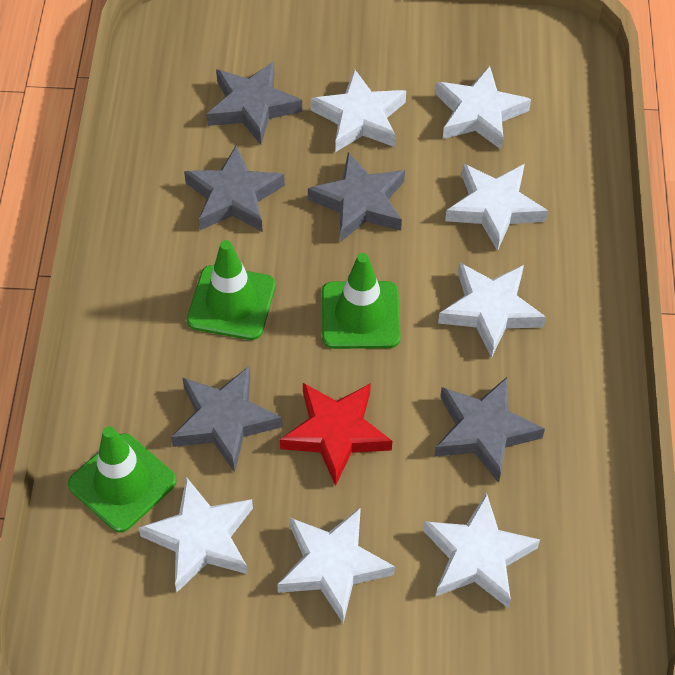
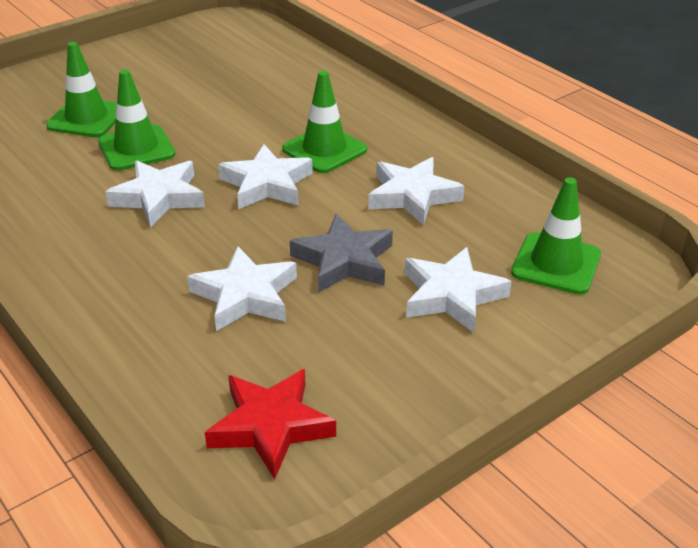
green traffic cone: 3 -> 4
grey star: 5 -> 1
white star: 7 -> 5

